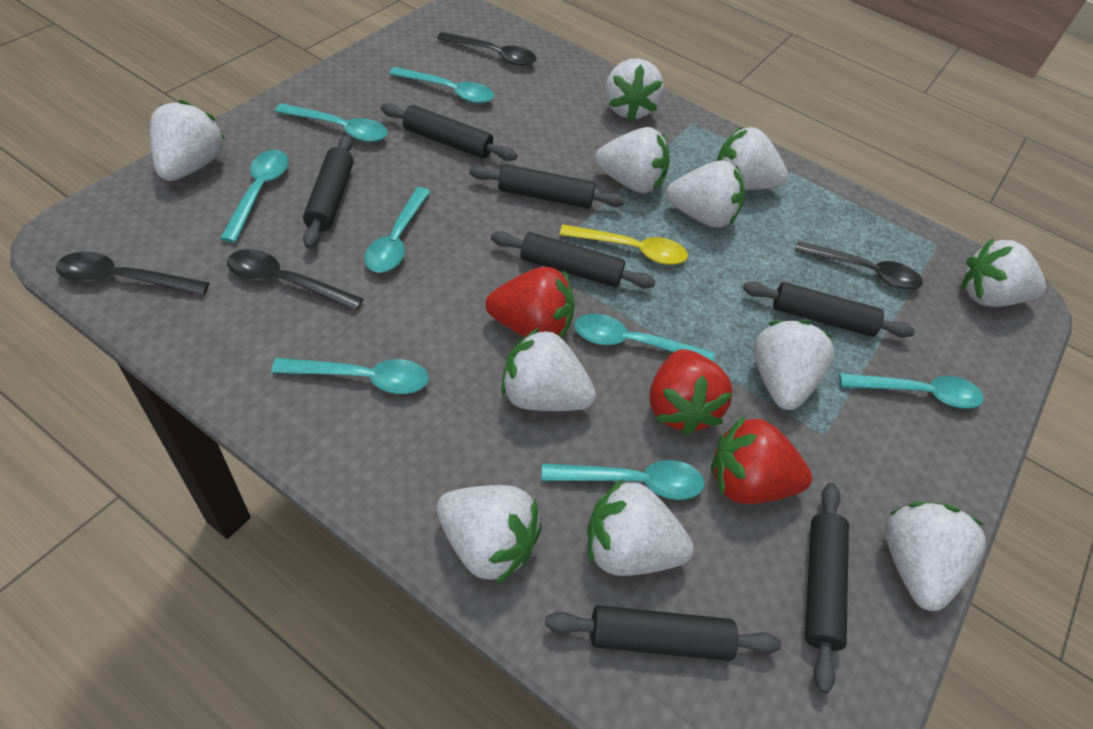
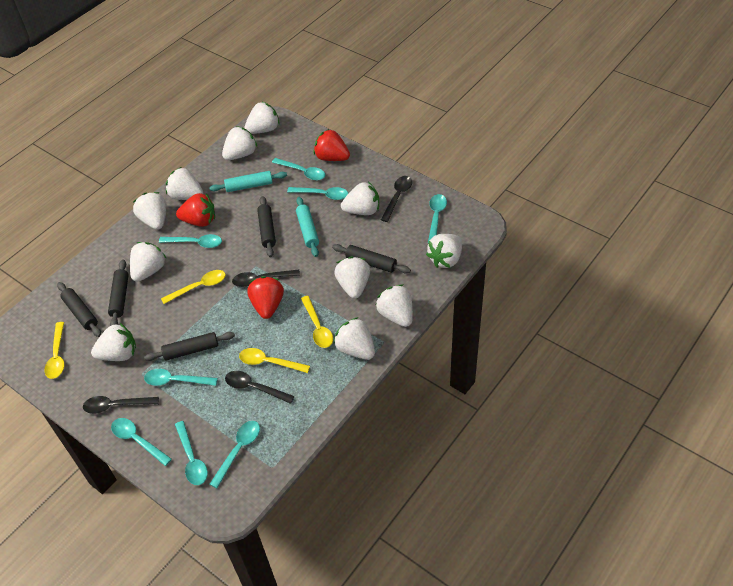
black rolling pin: 7 -> 5
turquoise rolling pin: 0 -> 2
yellow spoon: 1 -> 4

